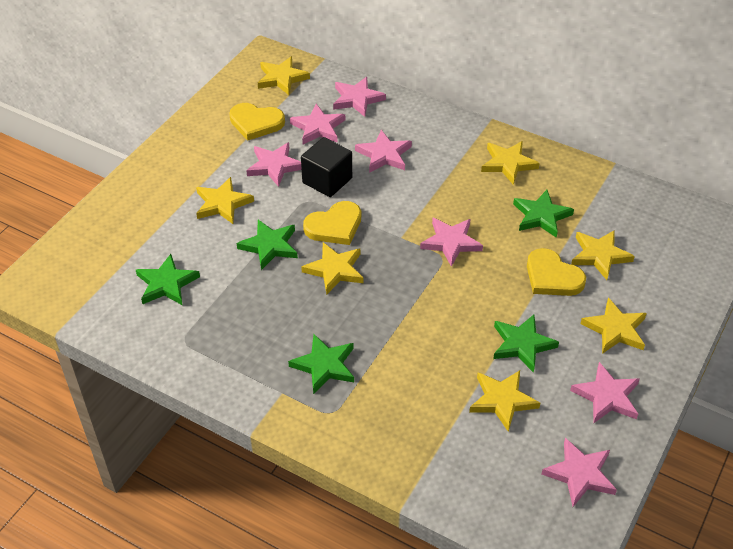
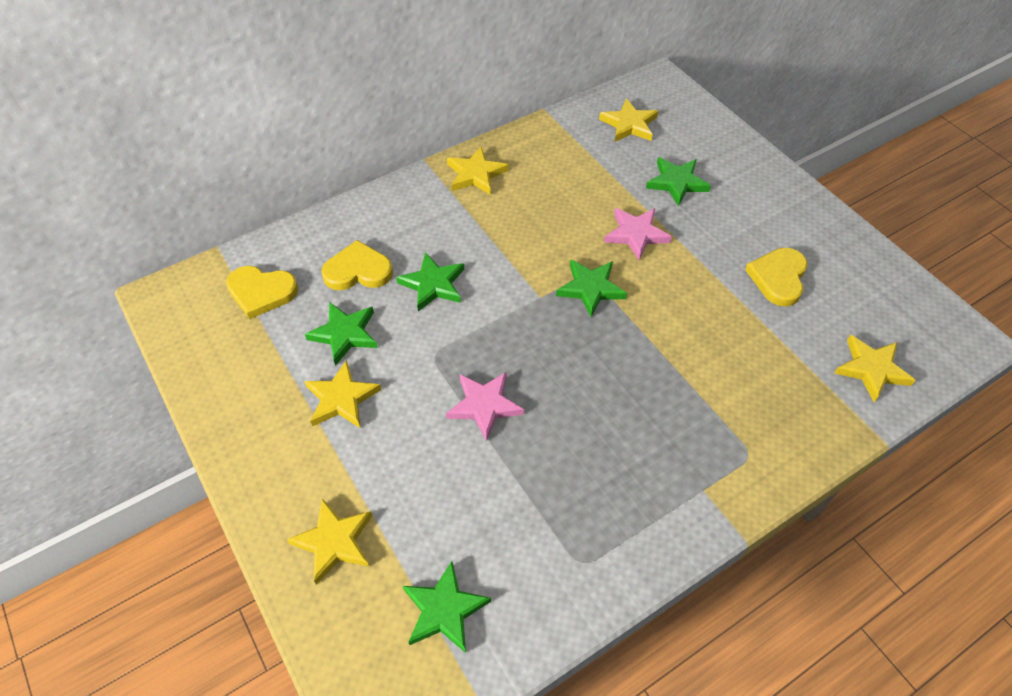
black cube: 1 -> 0
pink star: 7 -> 2
yellow star: 7 -> 5

